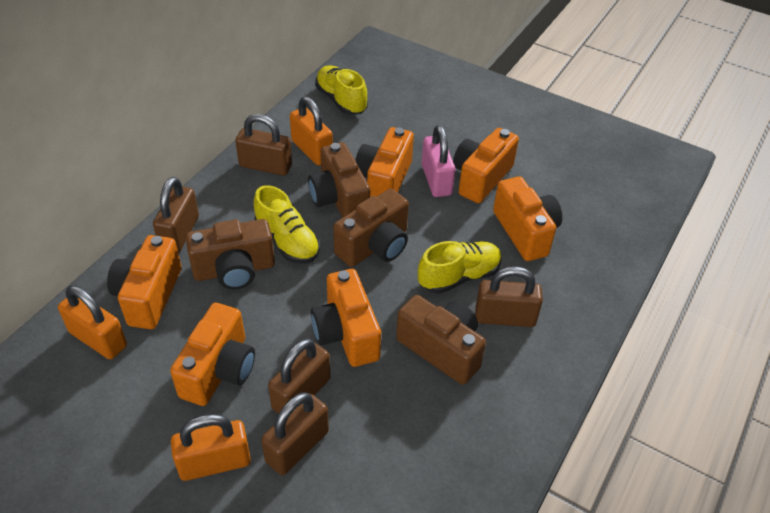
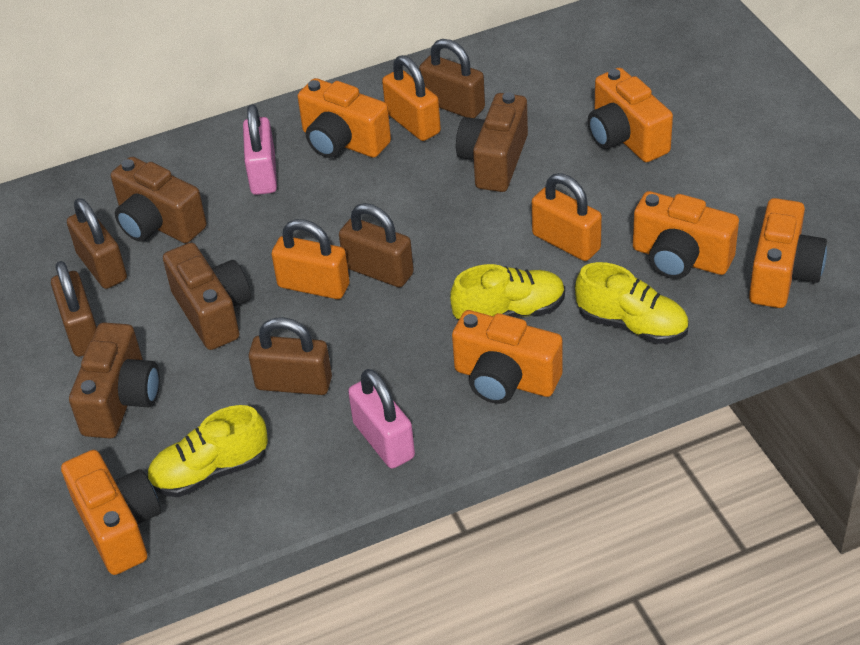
pink padlock: 1 -> 2

